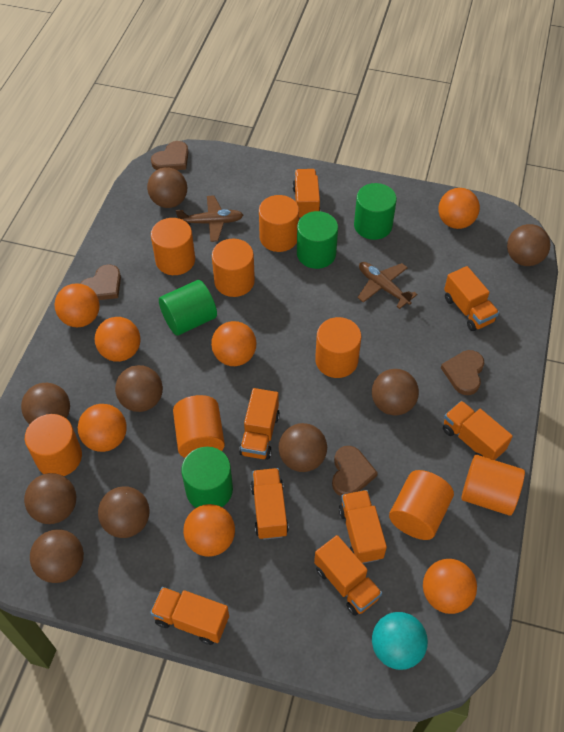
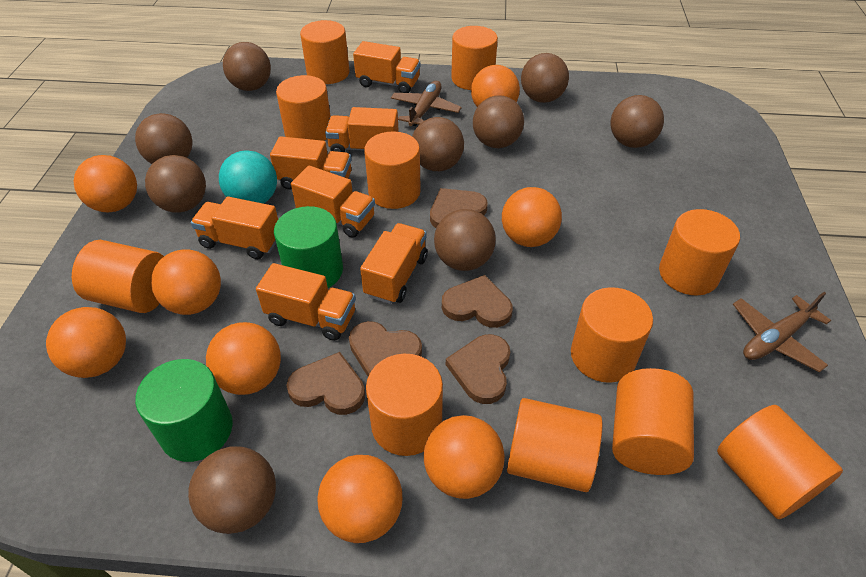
brown heart: 4 -> 5
green cylinder: 4 -> 2
orange ball: 7 -> 8
orange cylinder: 8 -> 11
orange truck: 8 -> 7

